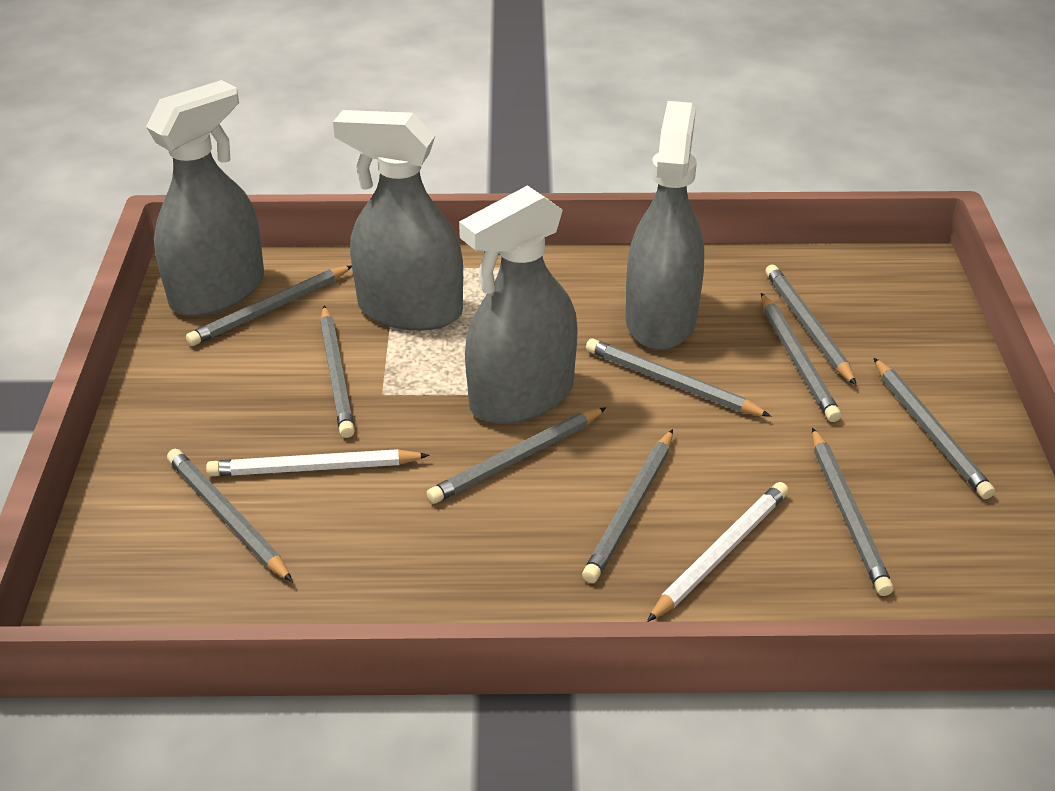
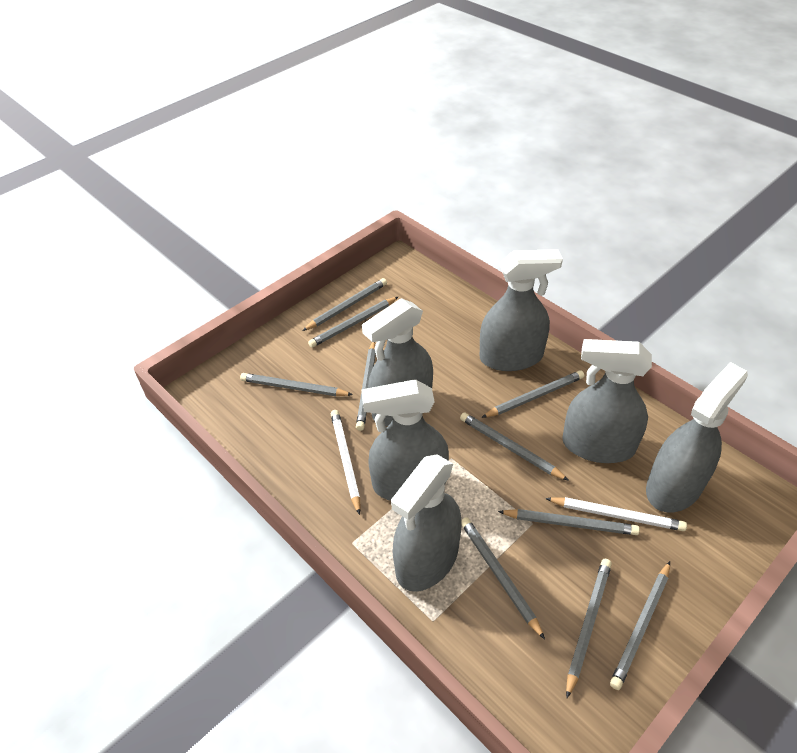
grey spray bottle: 4 -> 6

